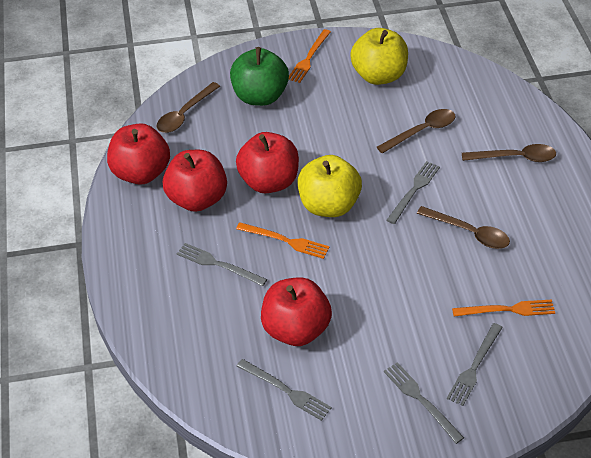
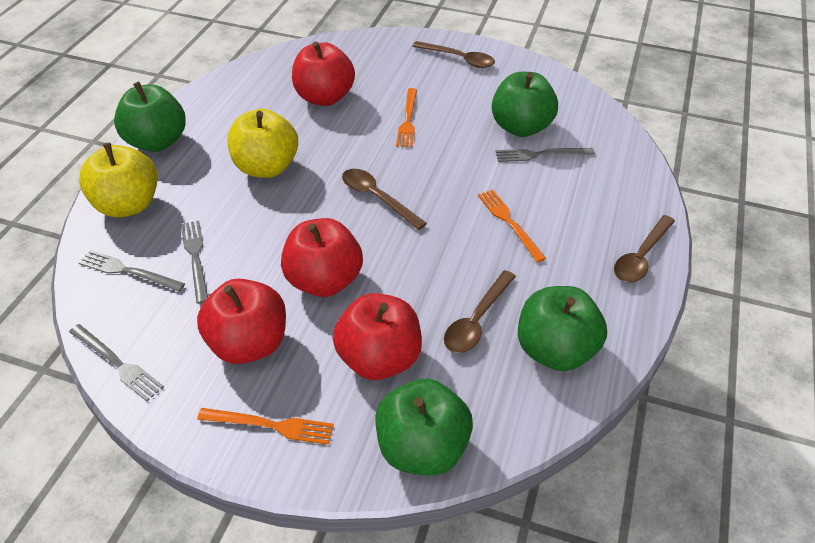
green apple: 1 -> 4
grey fork: 5 -> 4

